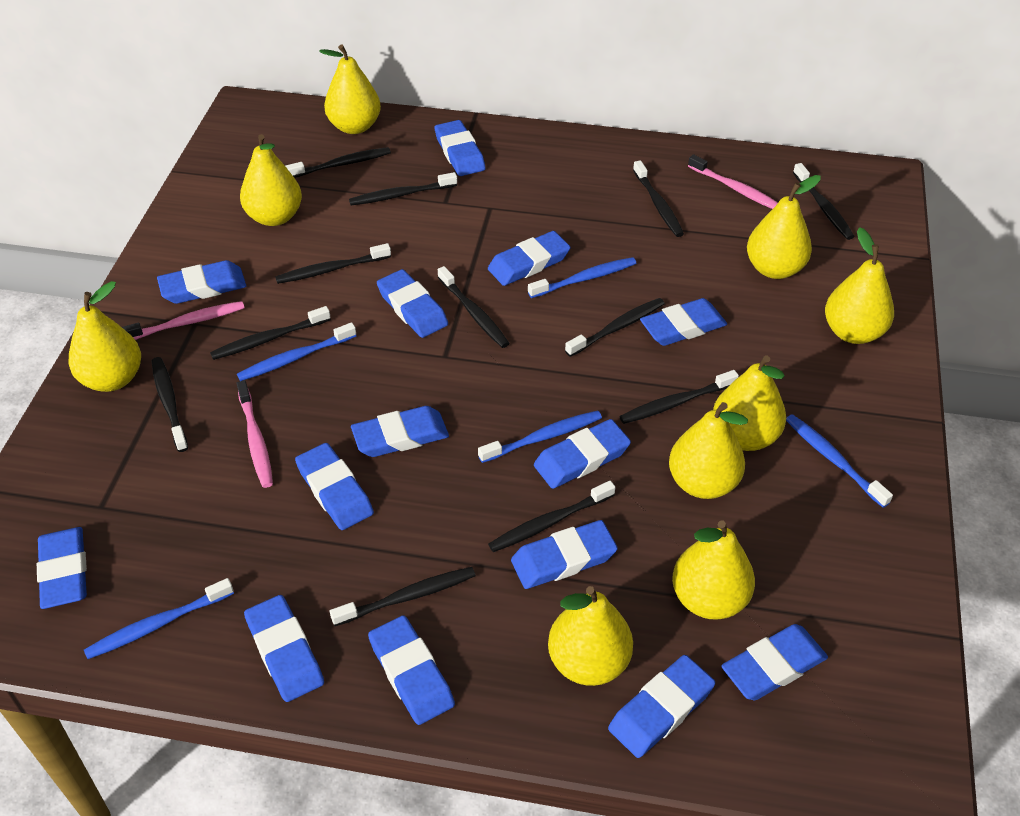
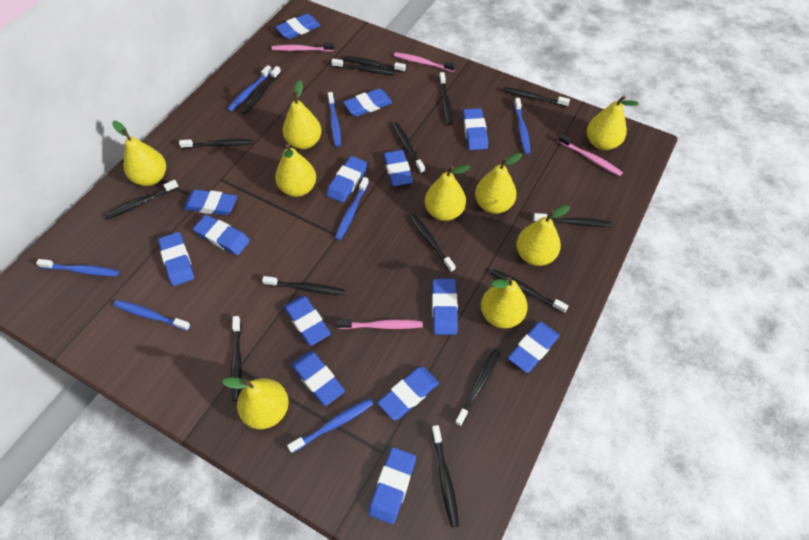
black toothbrush: 12 -> 15
blue toothbrush: 5 -> 7
pink toothbrush: 3 -> 4

